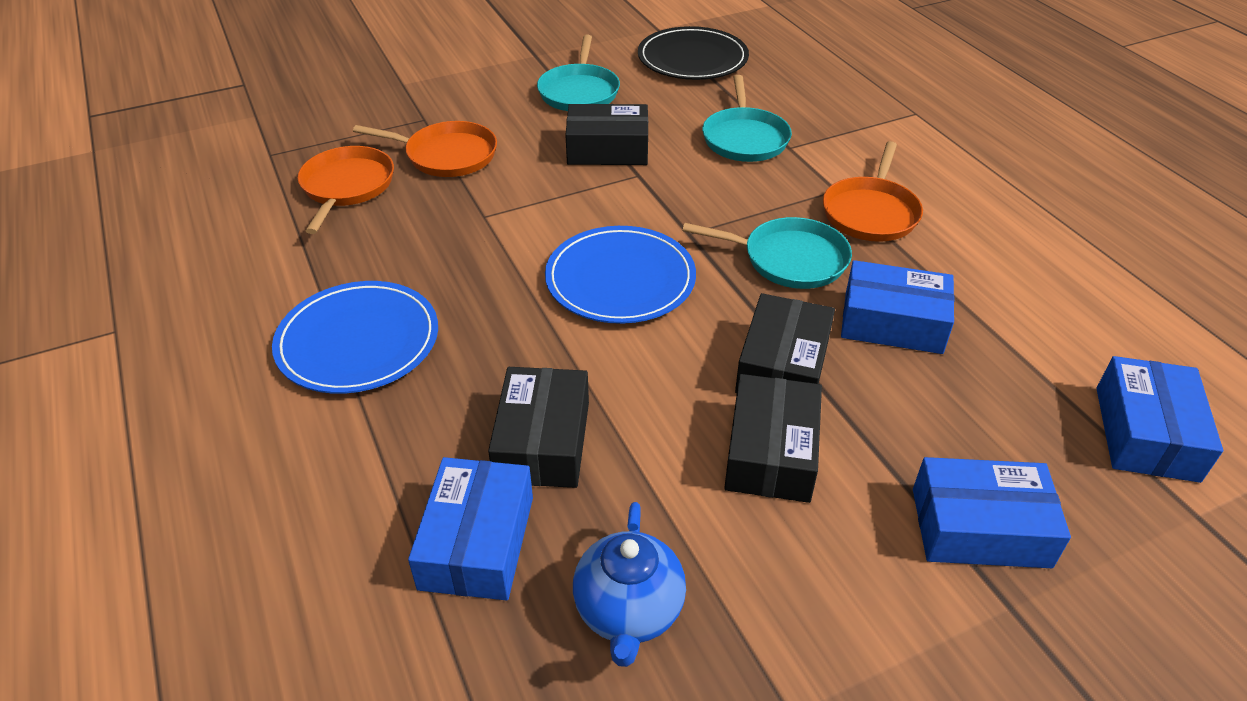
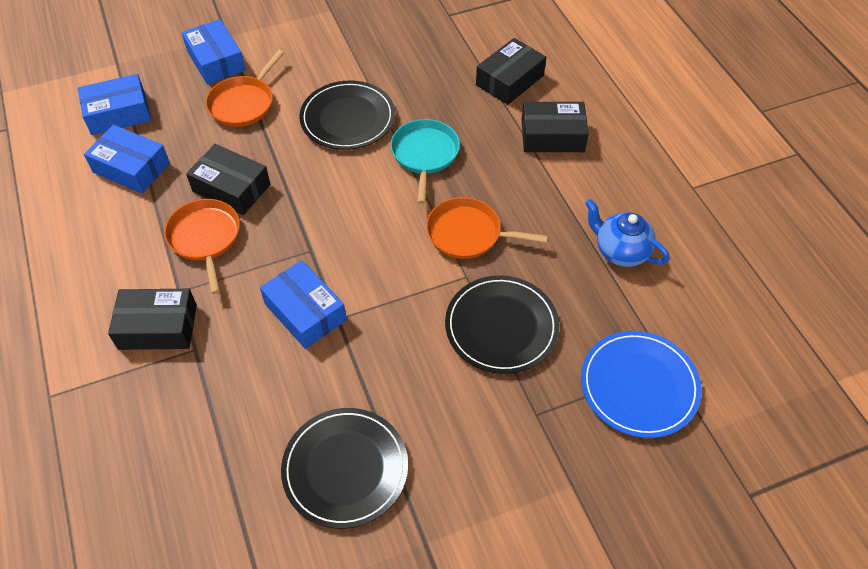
black plate: 1 -> 3
blue plate: 2 -> 1
turquoise pan: 3 -> 1

